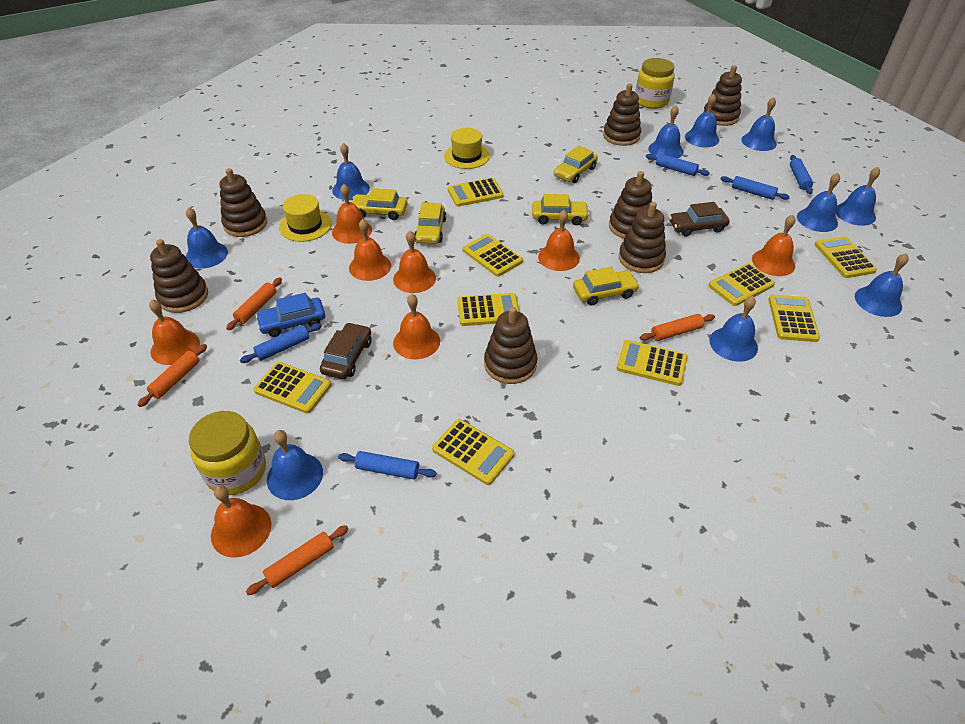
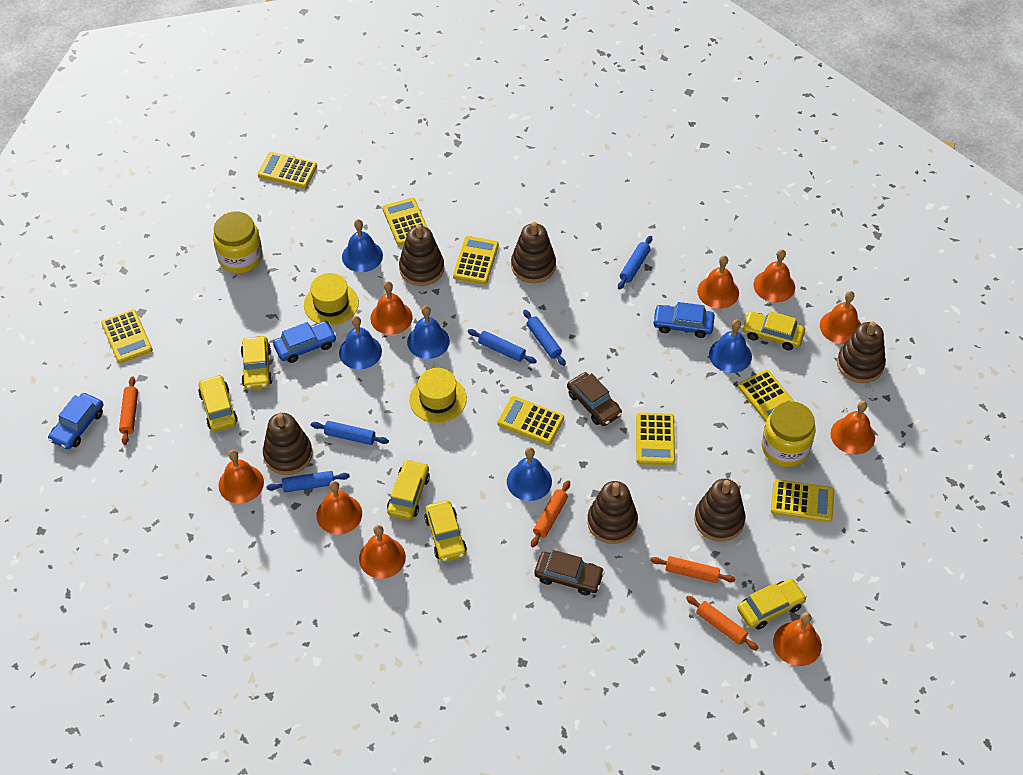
blue bell: 10 -> 5
blue car: 1 -> 3
brown stacking toy: 7 -> 6
orange bell: 8 -> 9
yellow calculator: 9 -> 8
yellow car: 5 -> 6

